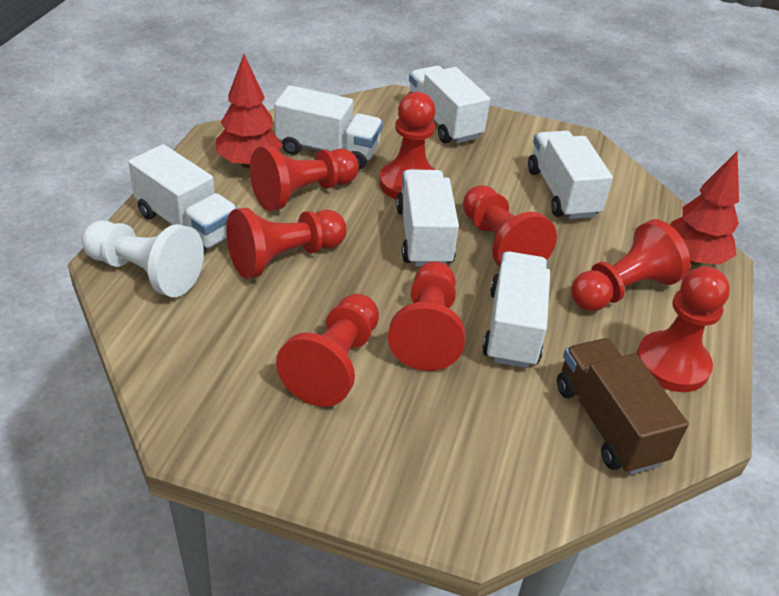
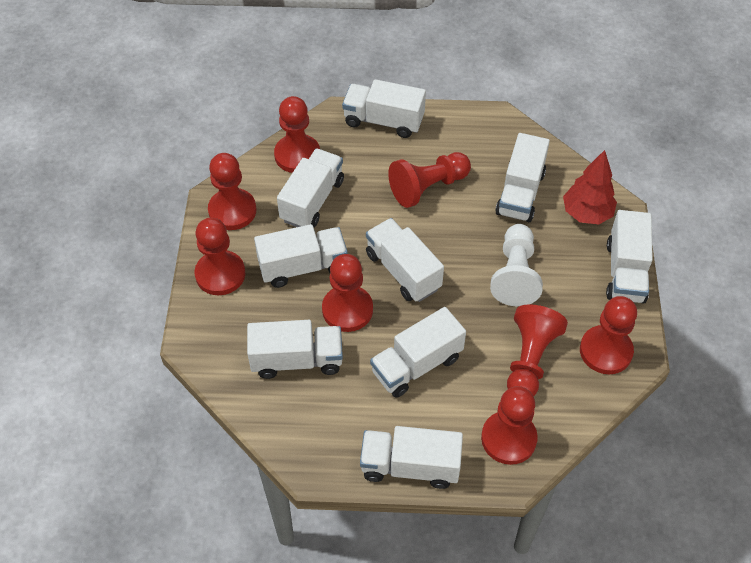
brown truck: 1 -> 0
red tree: 2 -> 1
white truck: 6 -> 9

